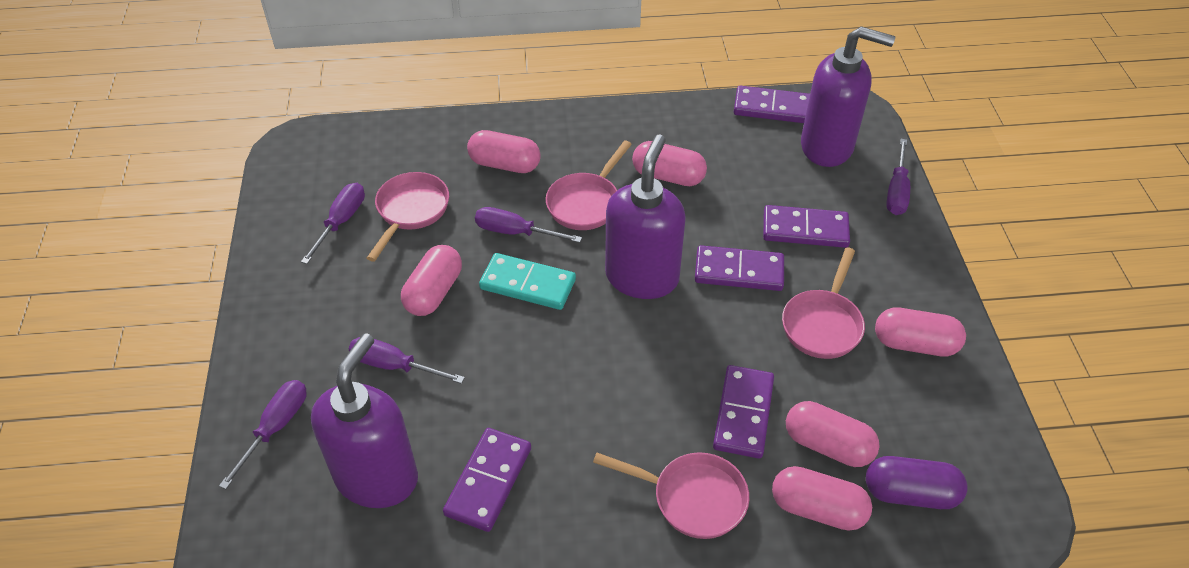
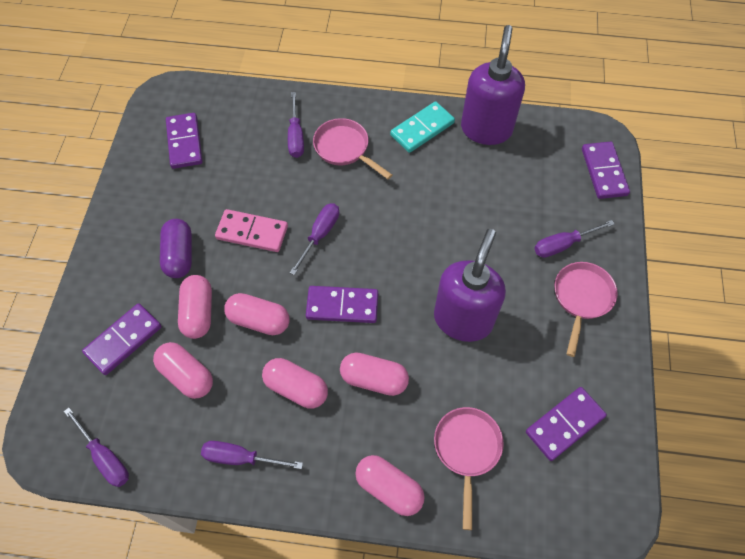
pink domino: 0 -> 1
pink pan: 4 -> 3
purple soap dispenser: 3 -> 2

